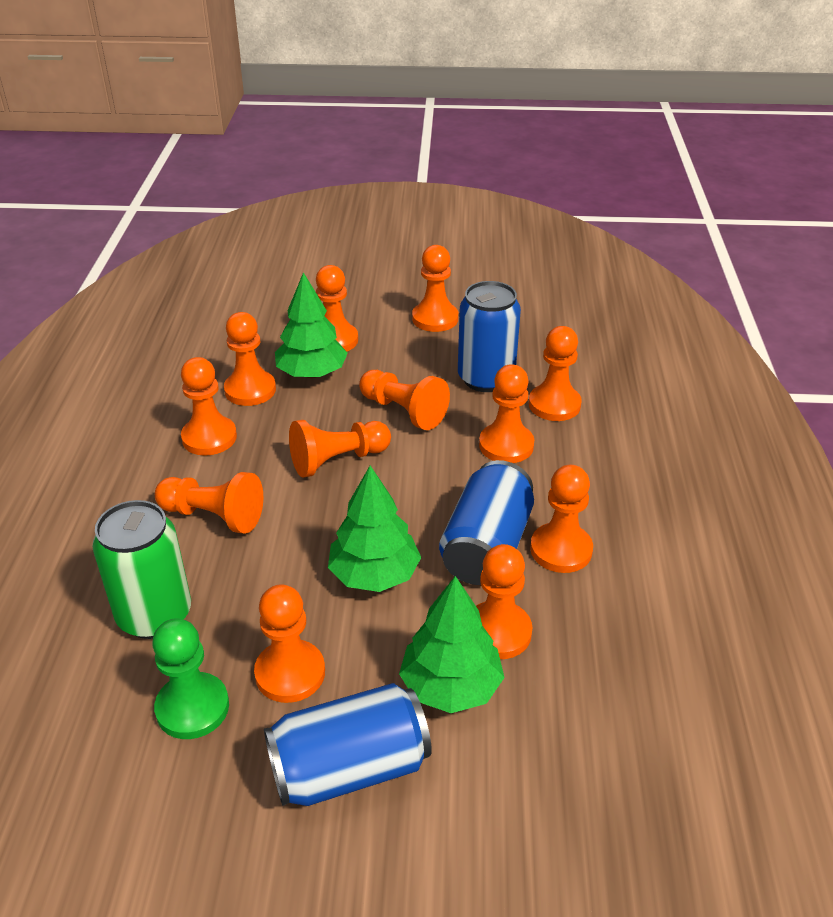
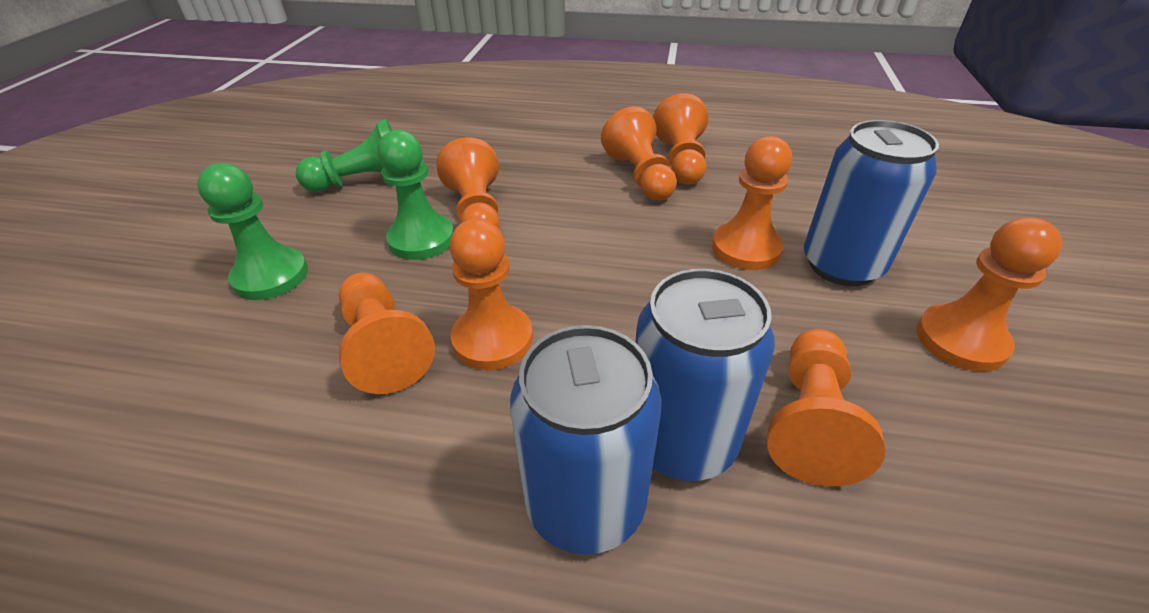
green can: 1 -> 0
green pawn: 1 -> 3
green tree: 3 -> 0
orange pawn: 12 -> 8

